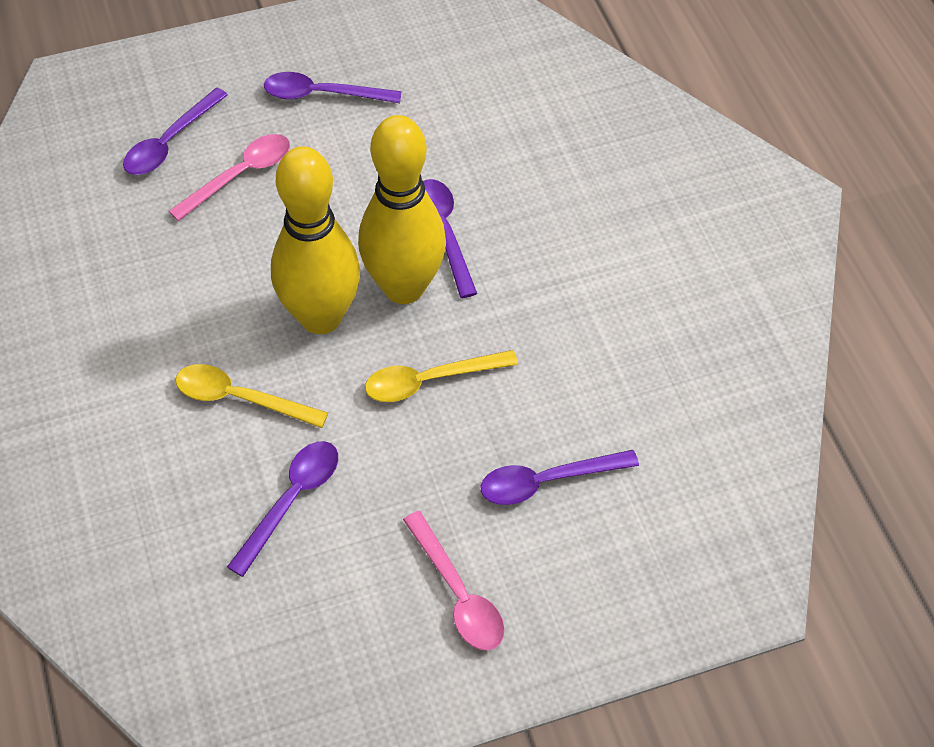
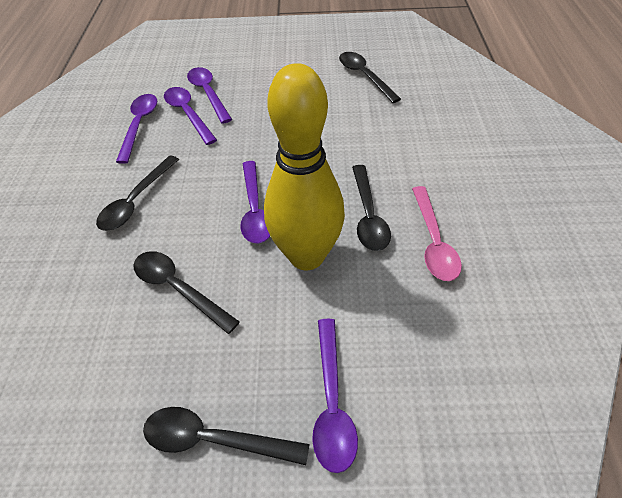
black spoon: 0 -> 5
pink spoon: 2 -> 1
yellow bowling pin: 2 -> 1
yellow spoon: 2 -> 0

